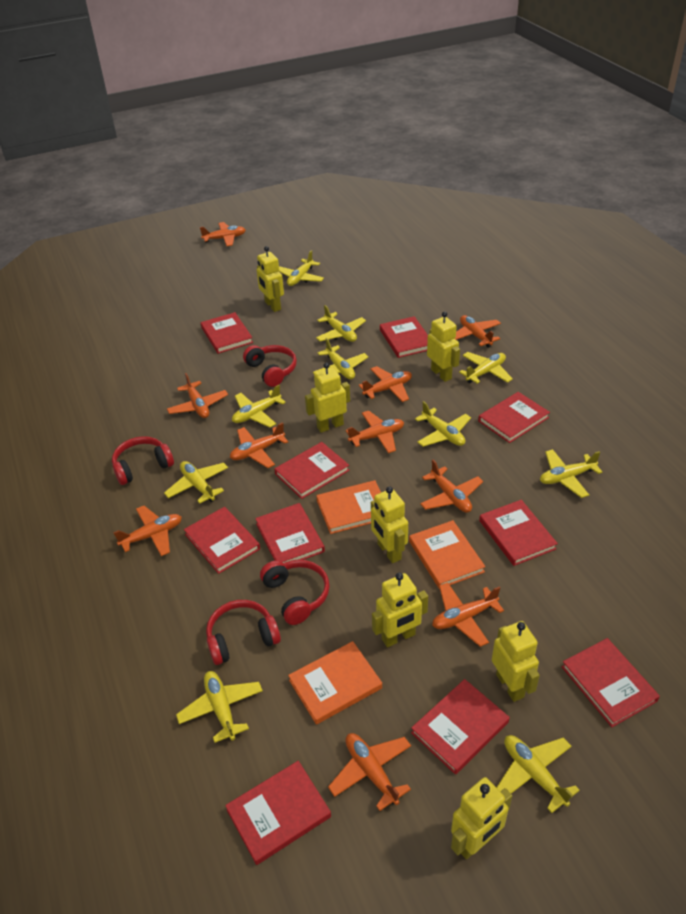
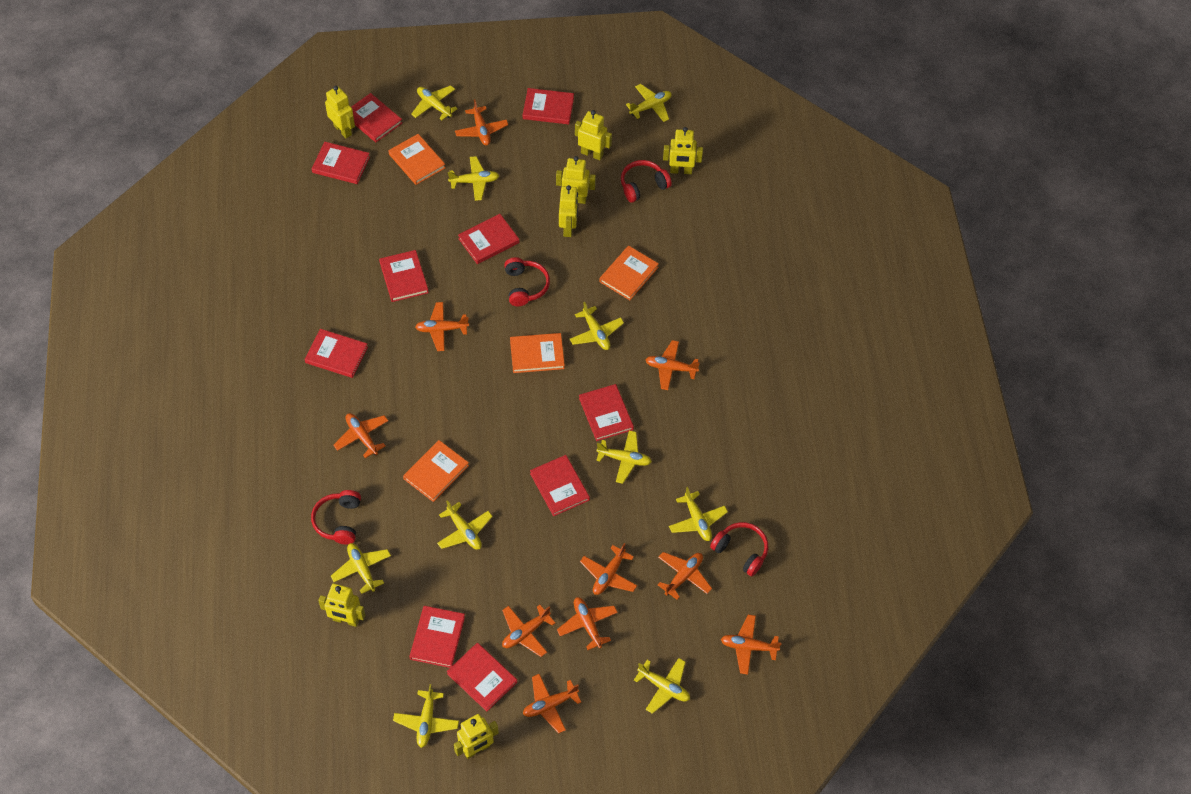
orange book: 3 -> 4

